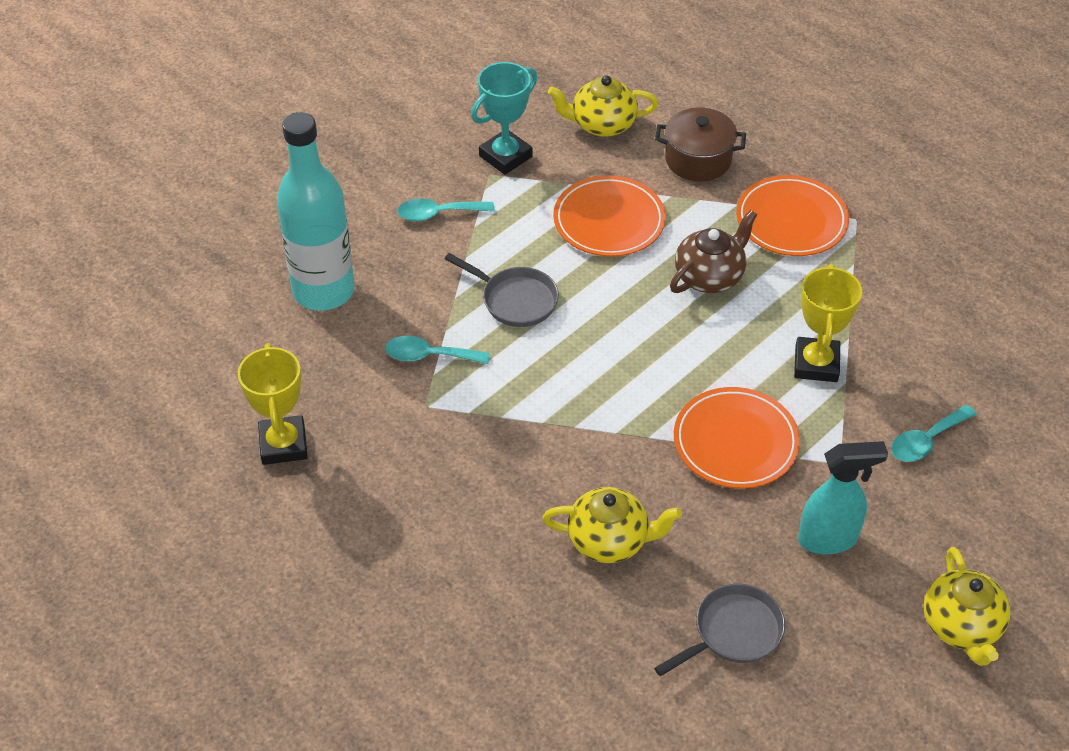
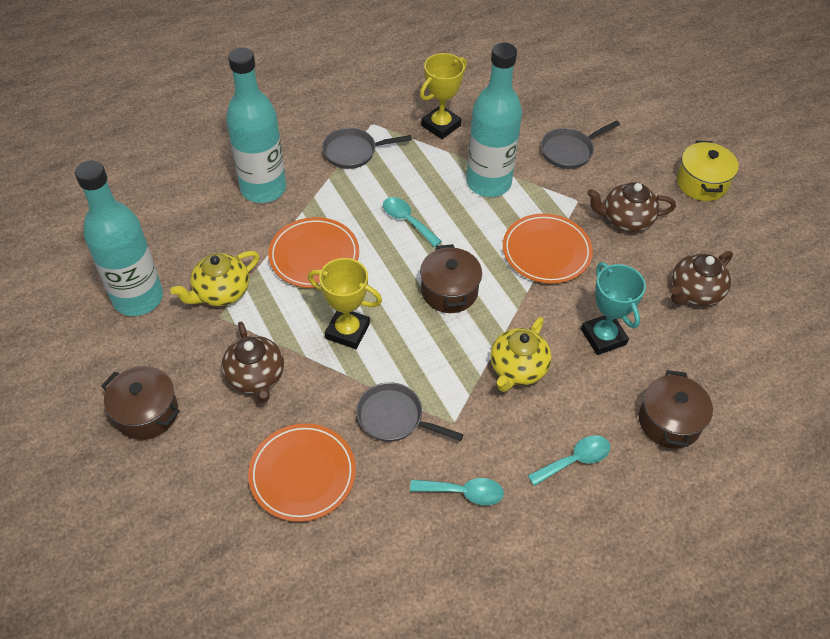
brown pot: 1 -> 3
brown teapot: 1 -> 3
grey pan: 2 -> 3
turquoise bottle: 1 -> 3
turquoise spray bottle: 1 -> 0
yellow pot: 0 -> 1
yellow teapot: 3 -> 2

